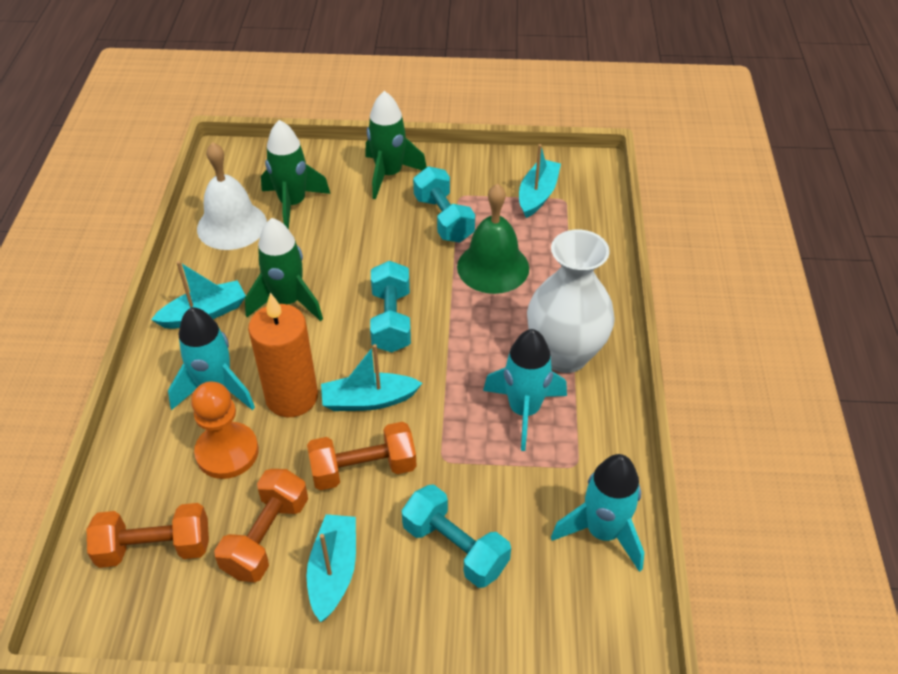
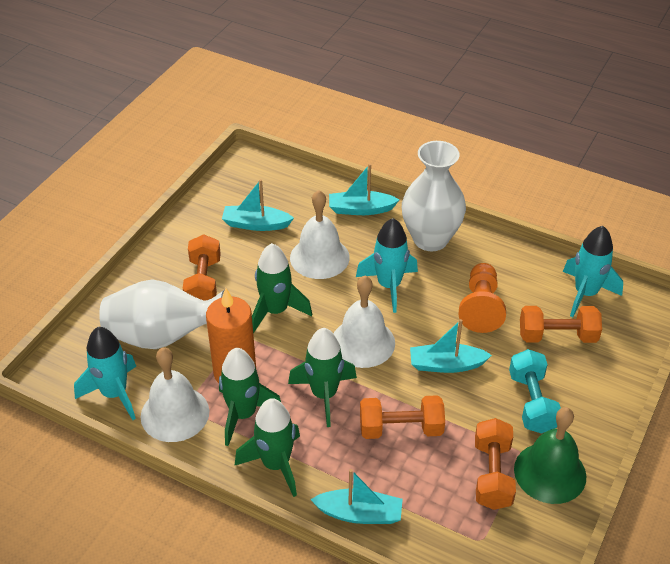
green rocket: 3 -> 4
orange dumbbell: 3 -> 4
turquoise dumbbell: 3 -> 1
white bell: 1 -> 3
white vase: 1 -> 2

